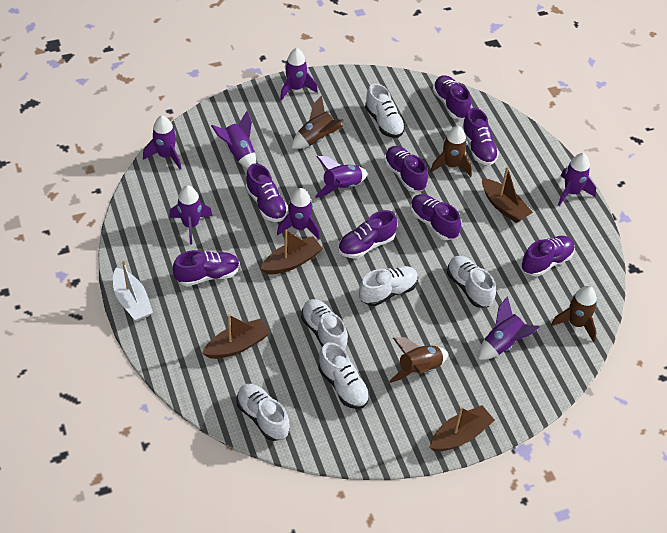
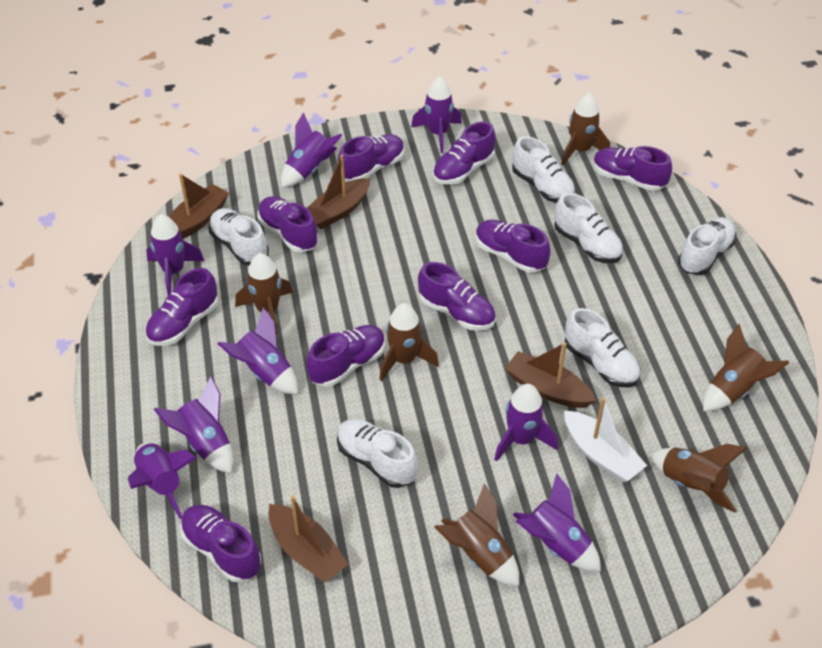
brown rocket: 4 -> 6
purple shoe: 8 -> 9

